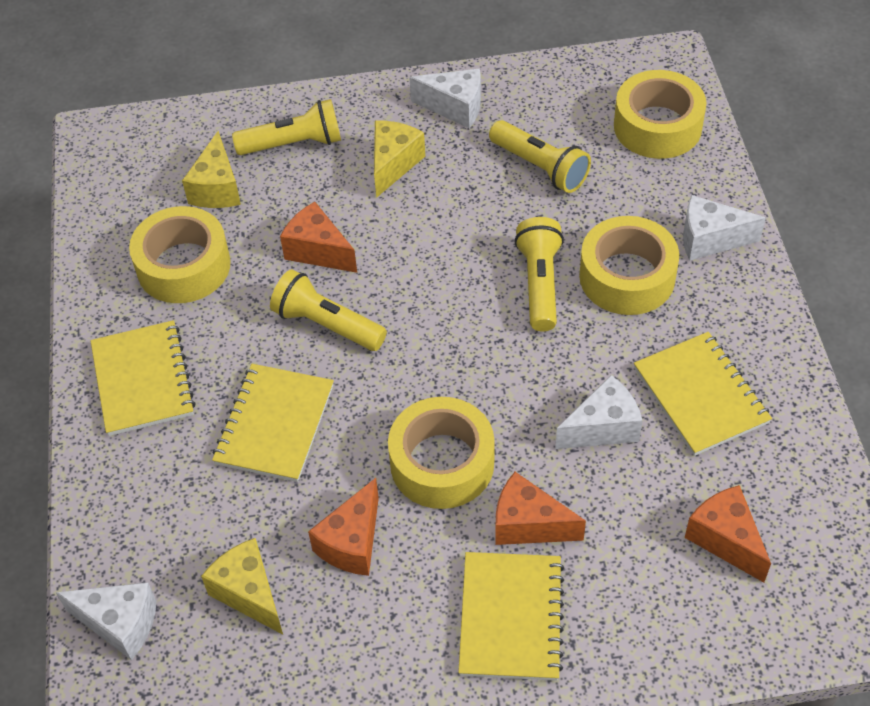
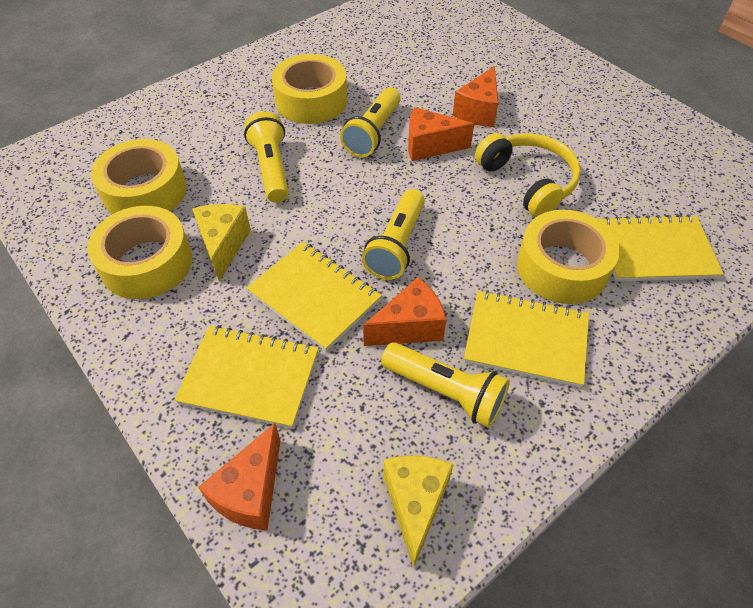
white cheese: 4 -> 0
yellow cheese: 3 -> 2
yellow headphones: 0 -> 1

